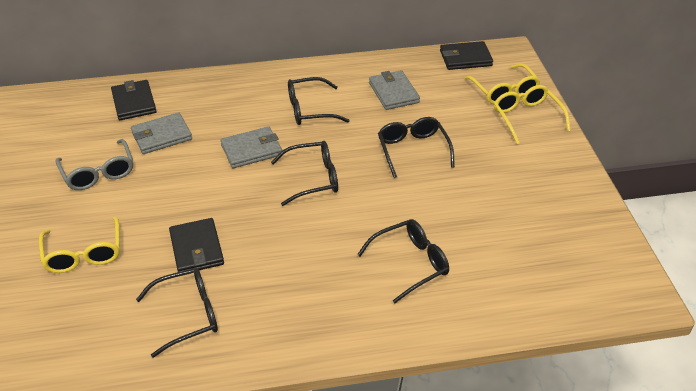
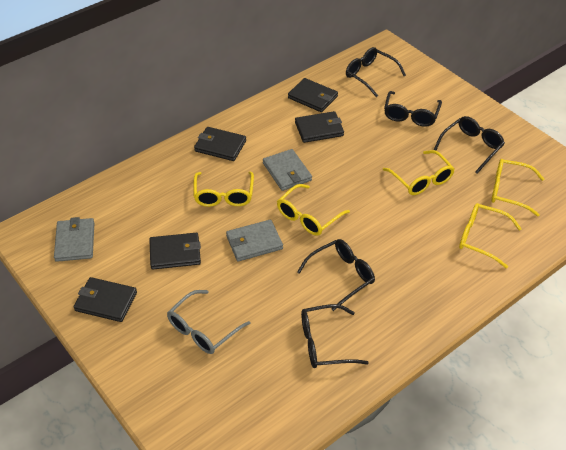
black wallet: 3 -> 5
yellow glasses: 3 -> 5

